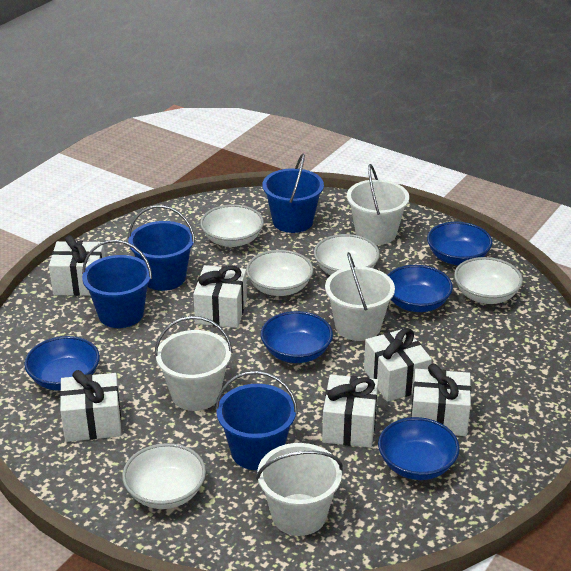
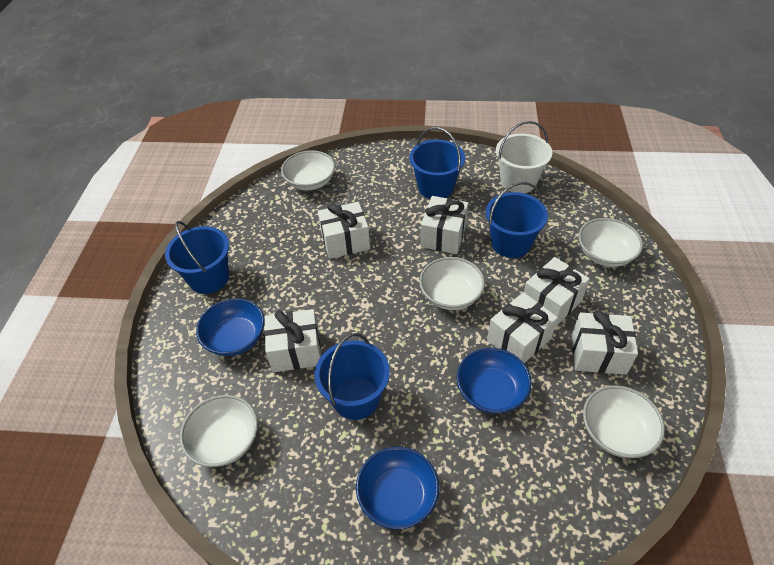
blue bowl: 5 -> 3
white bucket: 4 -> 1

